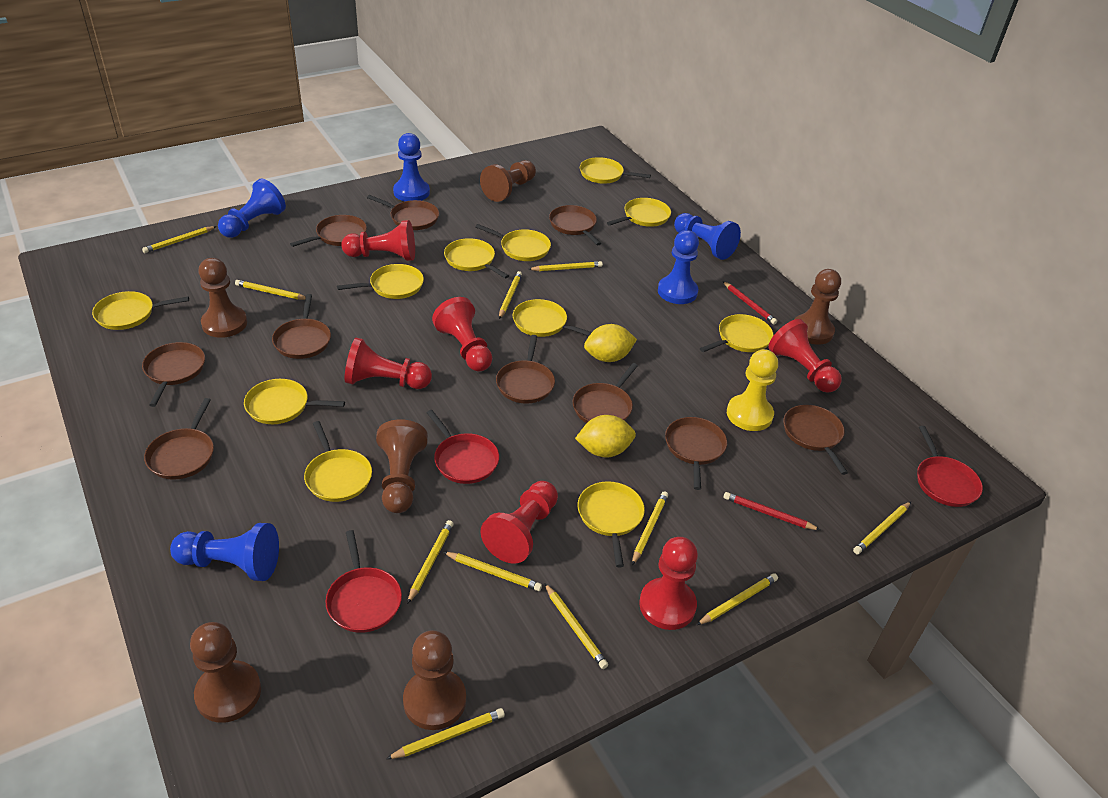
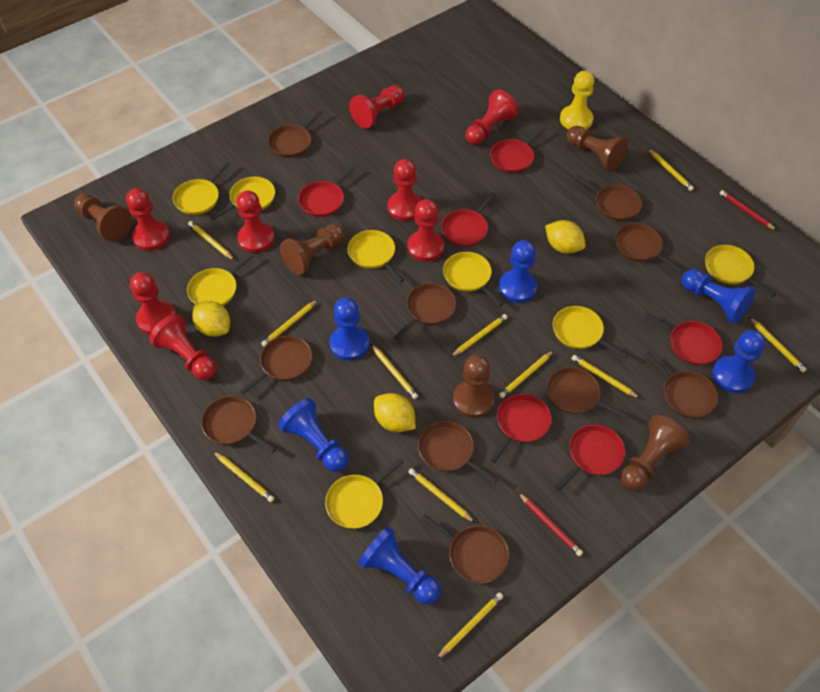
blue pawn: 5 -> 6
brown pawn: 6 -> 5
red pan: 3 -> 6
red pawn: 6 -> 8
yellow lemon: 2 -> 3
yellow pan: 11 -> 8

